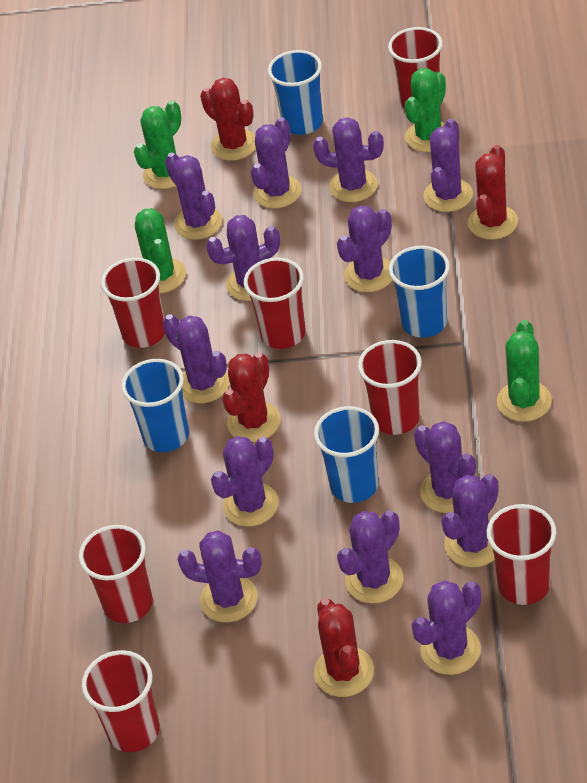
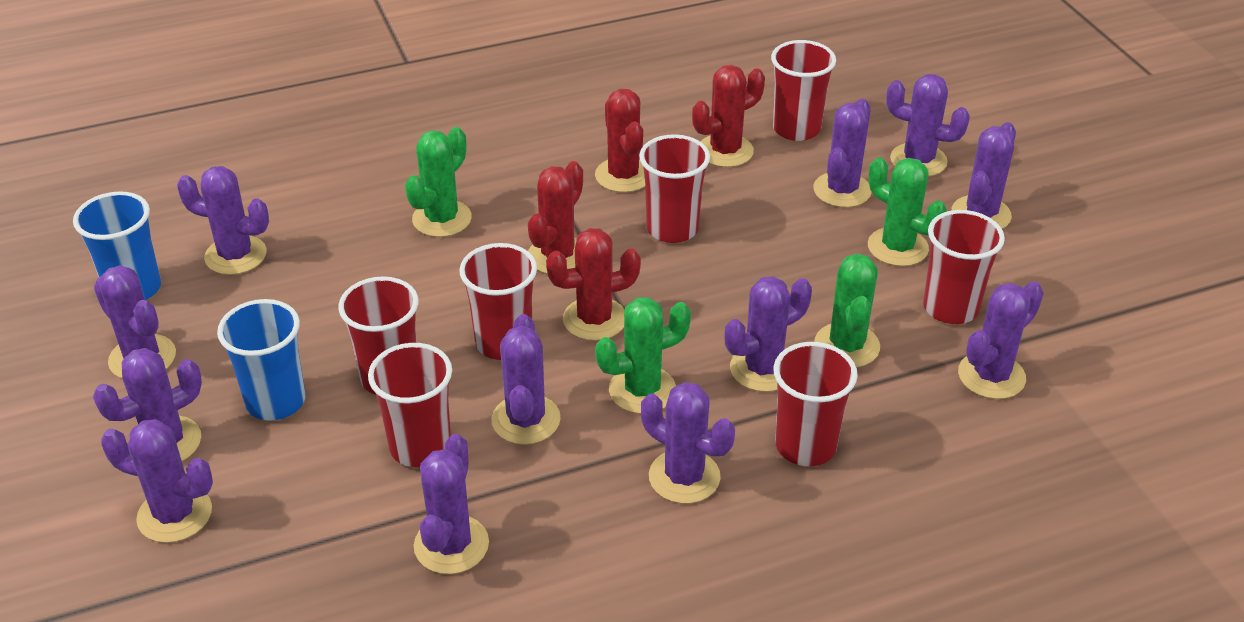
blue cup: 4 -> 2
purple cactus: 13 -> 12

